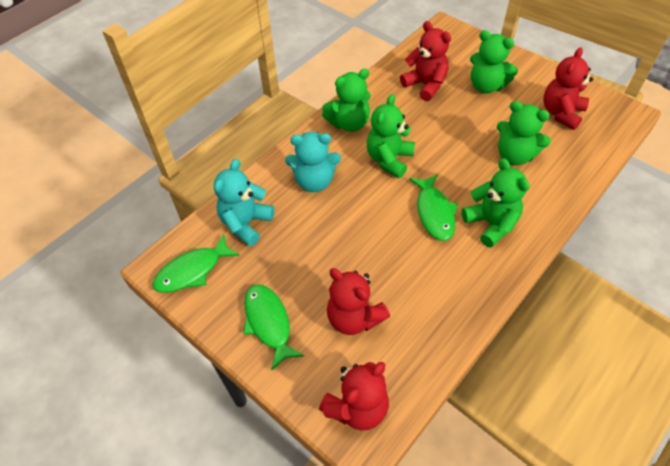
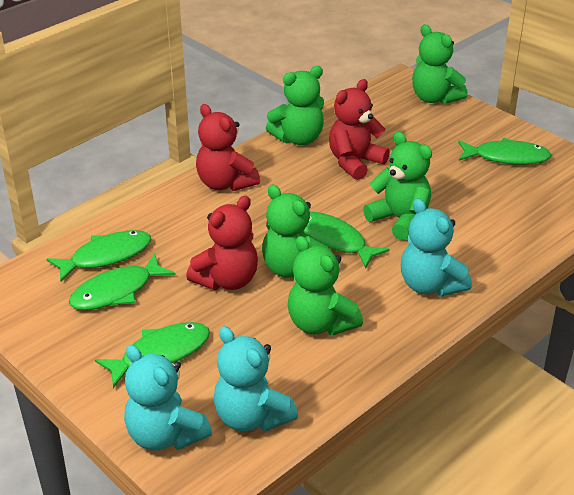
green fish: 3 -> 5
red teddy bear: 4 -> 3
turquoise teddy bear: 2 -> 3

